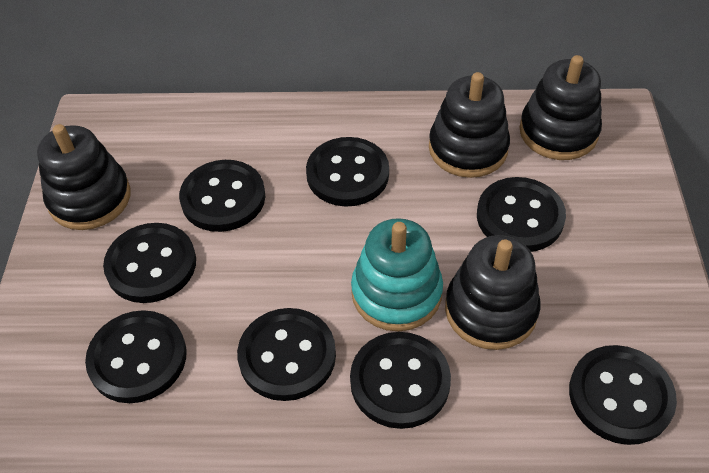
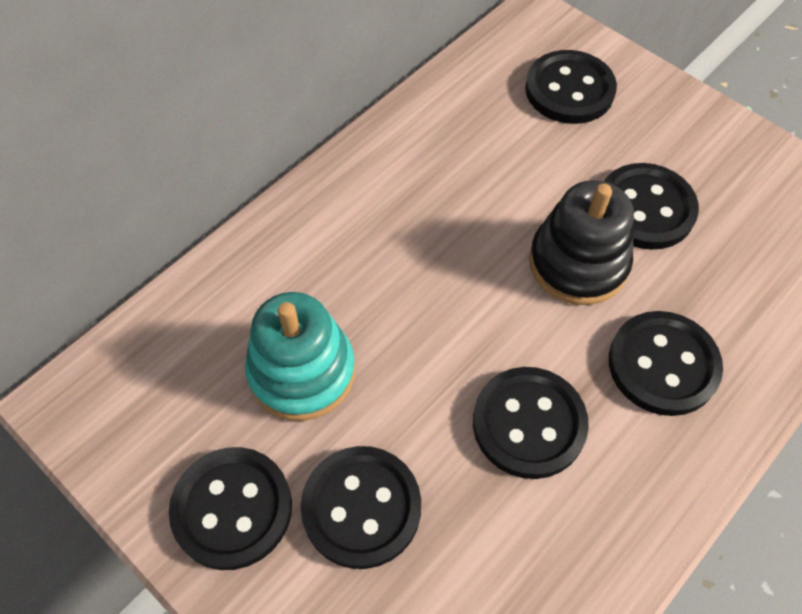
black button: 8 -> 6
black stacking toy: 4 -> 1

